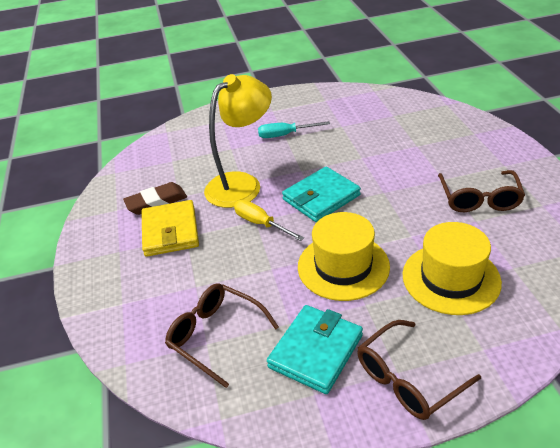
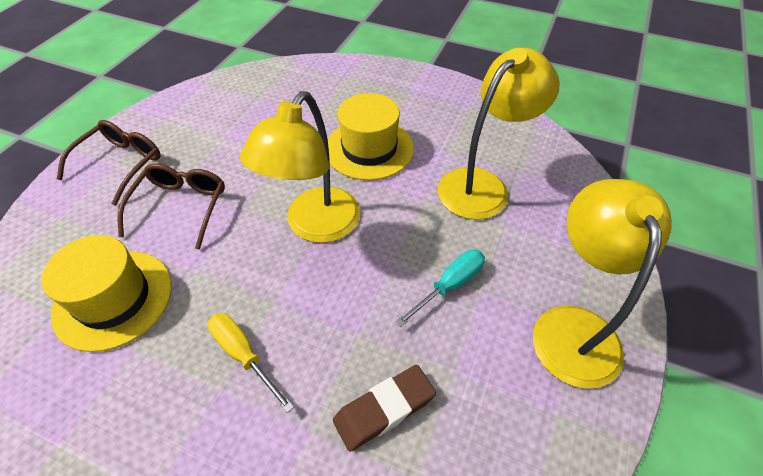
brown glasses: 3 -> 2
turquoise wallet: 2 -> 0
yellow lamp: 1 -> 3
yellow wallet: 1 -> 0

